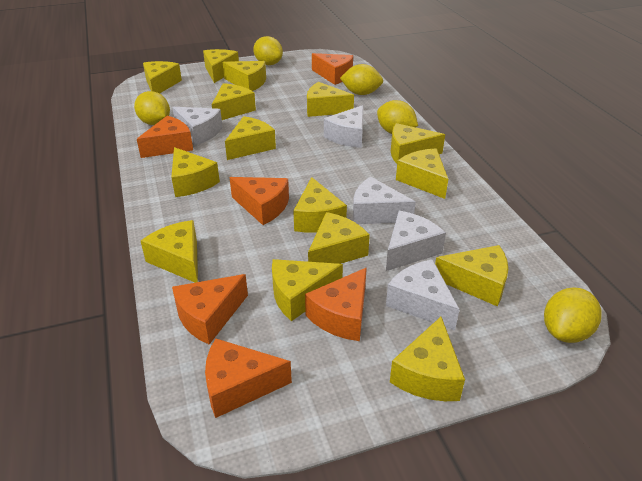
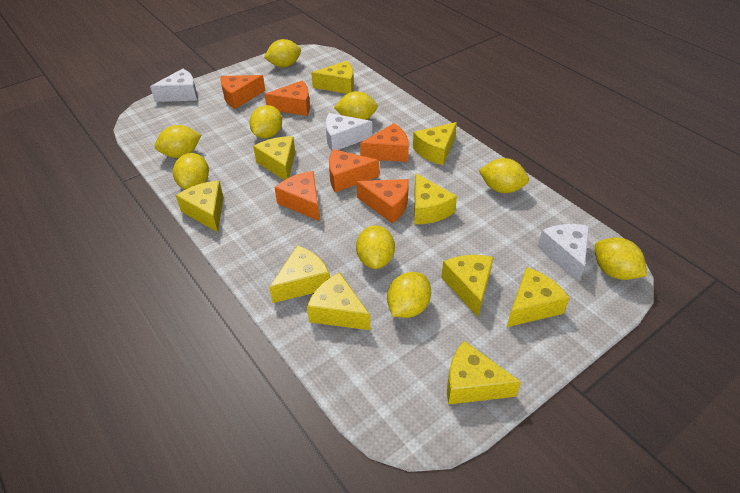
white cheese: 5 -> 3
yellow cheese: 15 -> 10
yellow lemon: 5 -> 9

